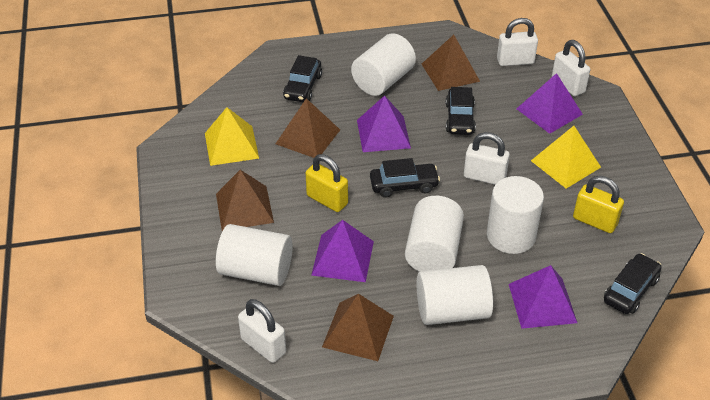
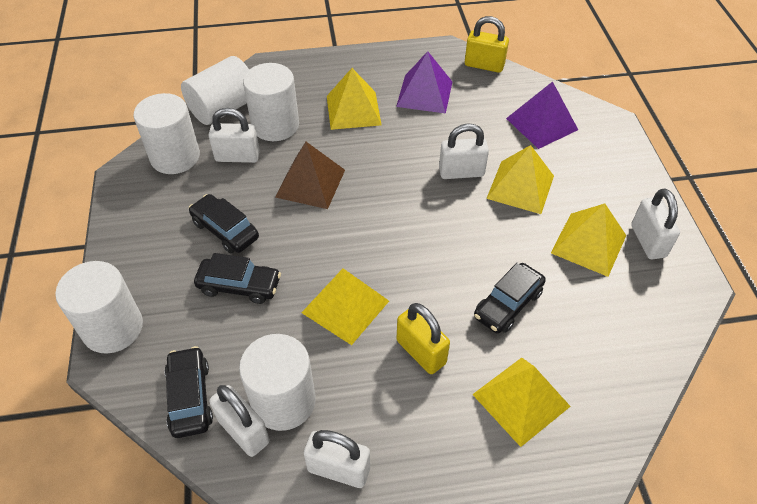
brown pyramid: 4 -> 1
purple pyramid: 4 -> 2
white padlock: 4 -> 5
yellow pyramid: 2 -> 5

